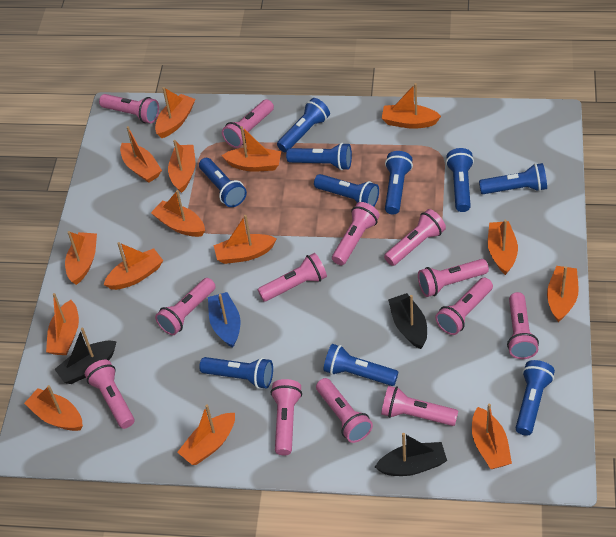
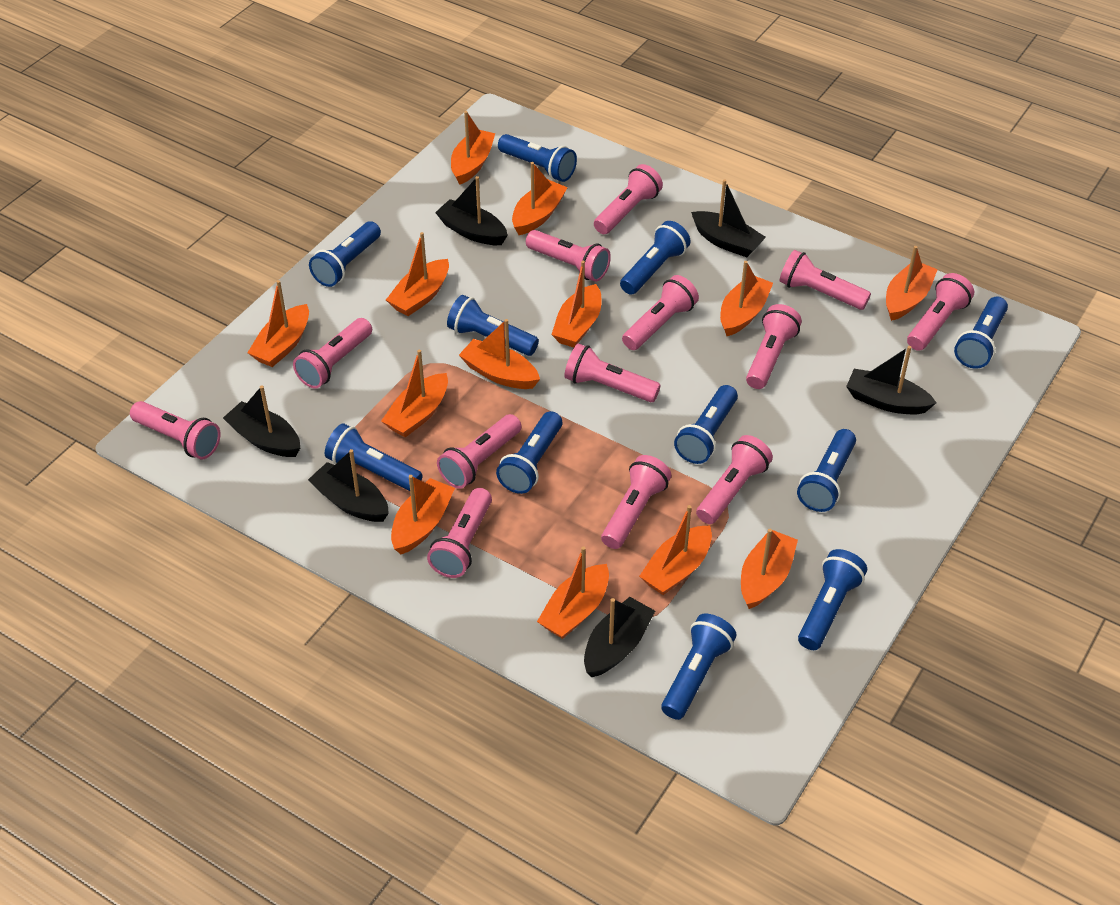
black boat: 3 -> 6
blue boat: 1 -> 0
blue flashlight: 10 -> 11
orange boat: 15 -> 13

